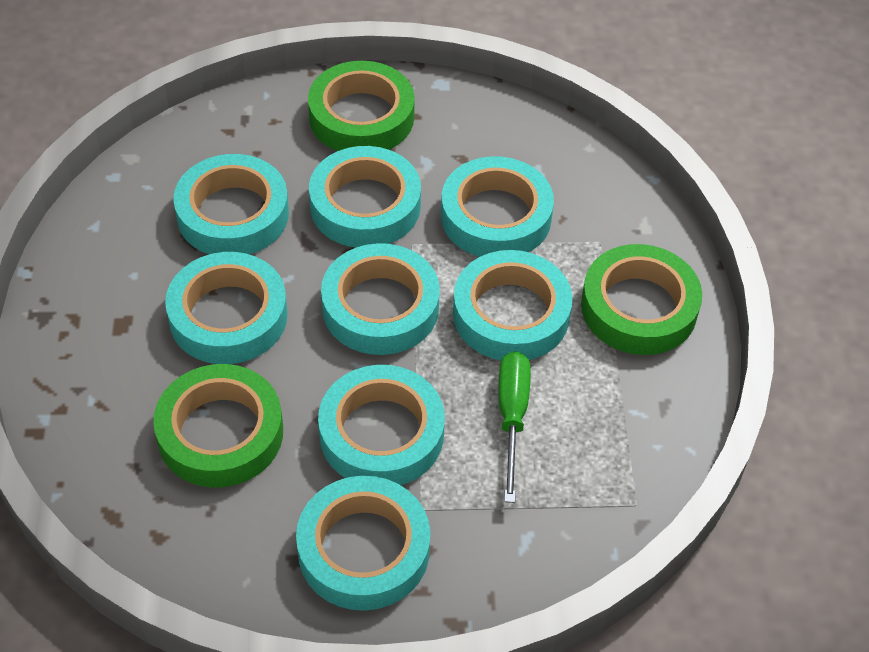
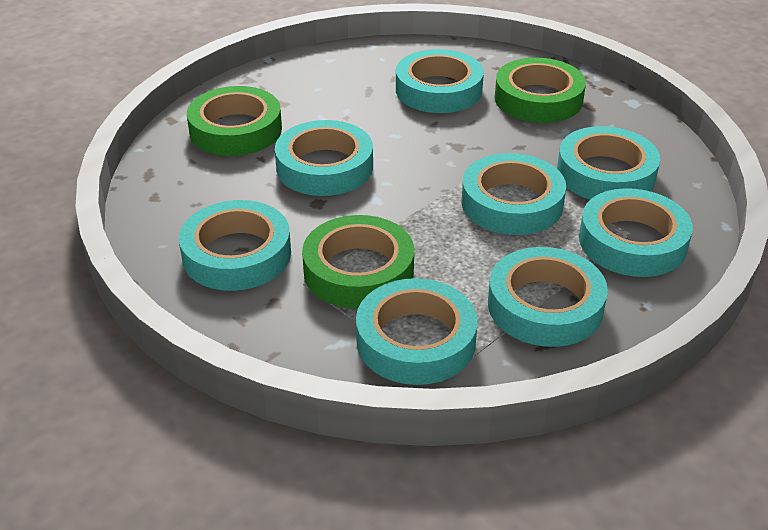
green screwdriver: 1 -> 0

